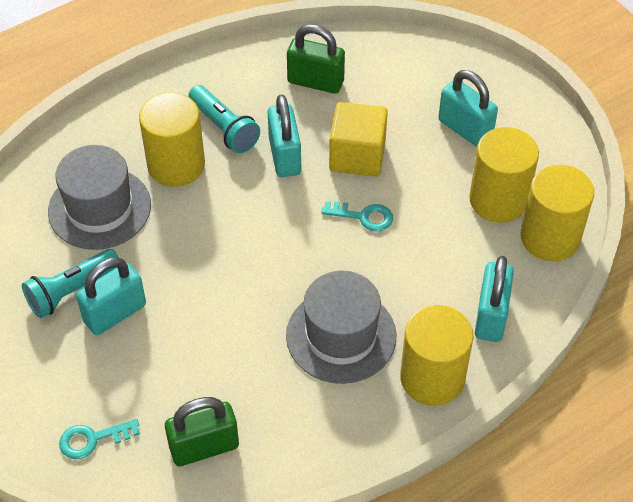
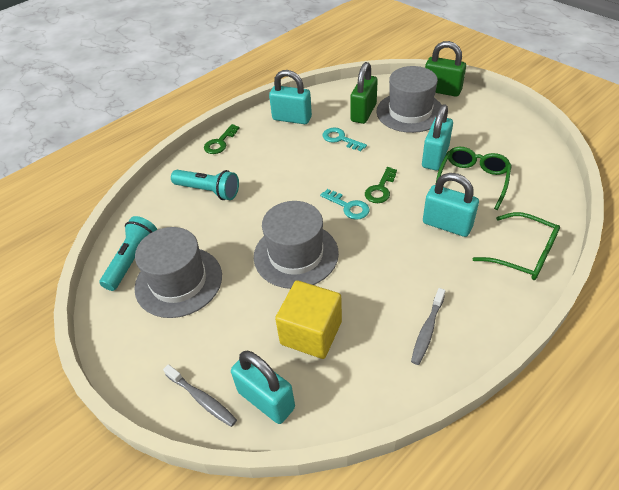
green glasses: 0 -> 2
green key: 0 -> 2
grey hat: 2 -> 3
grey toothbrush: 0 -> 2
yellow cylinder: 4 -> 0

